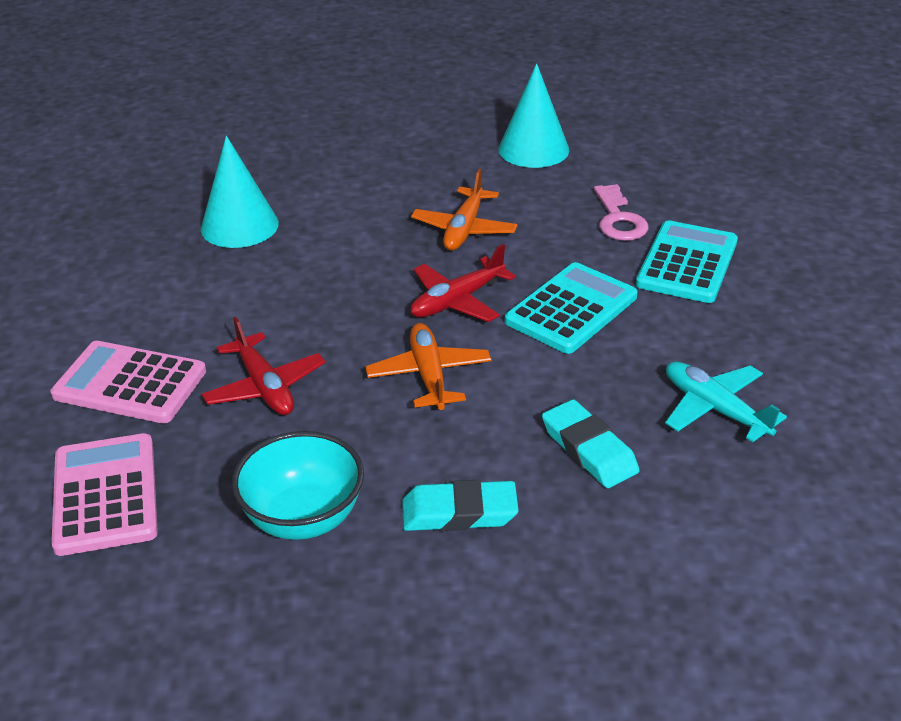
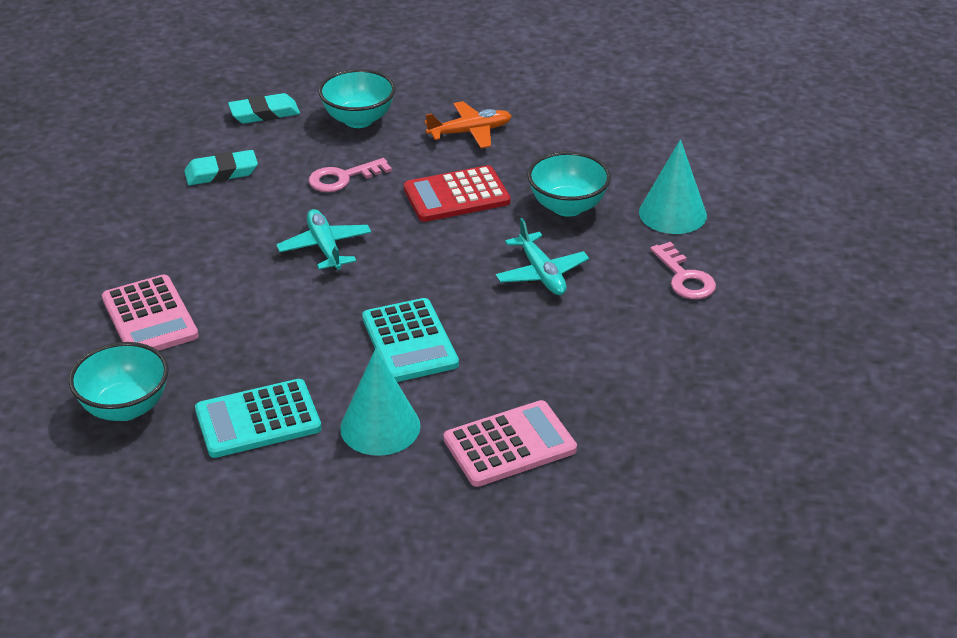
orange plane: 2 -> 1
pink key: 1 -> 2
red calculator: 0 -> 1
red plane: 2 -> 0
turquoise bowl: 1 -> 3
turquoise plane: 1 -> 2

